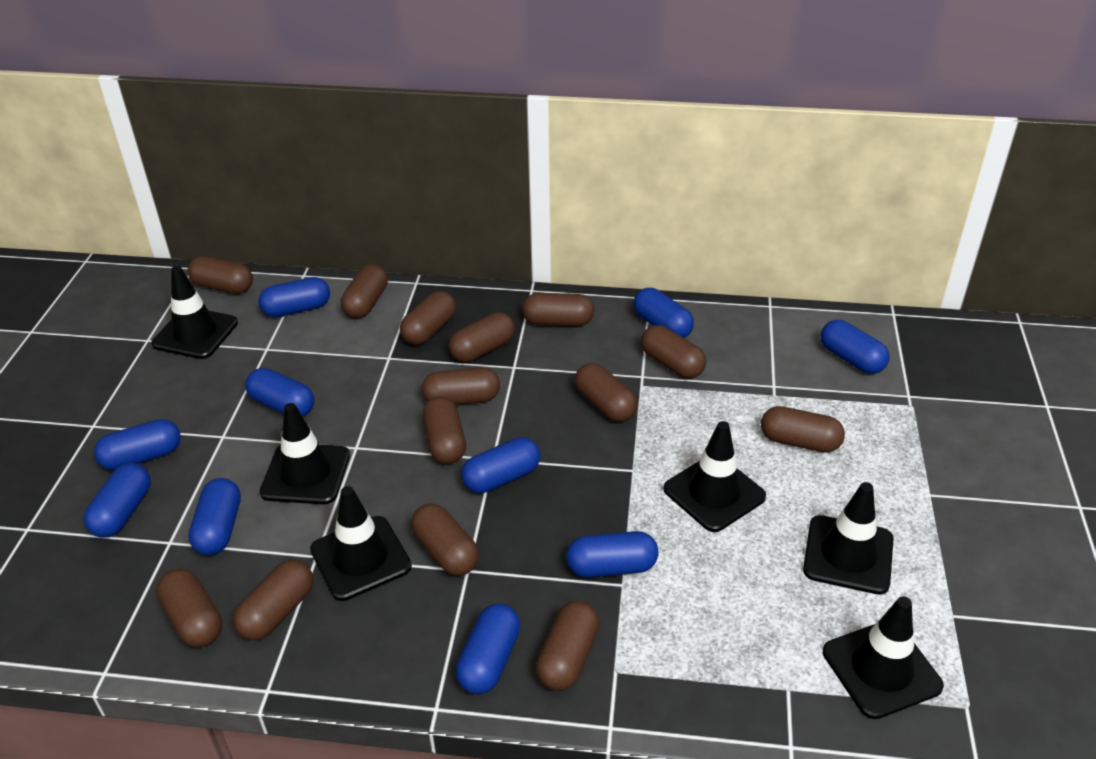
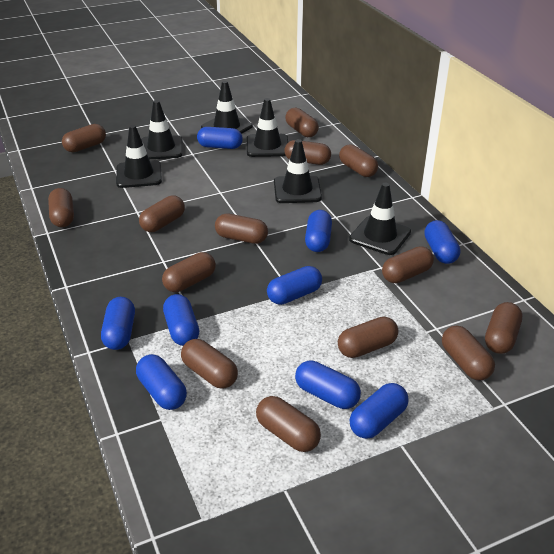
blue capsule: 10 -> 9

